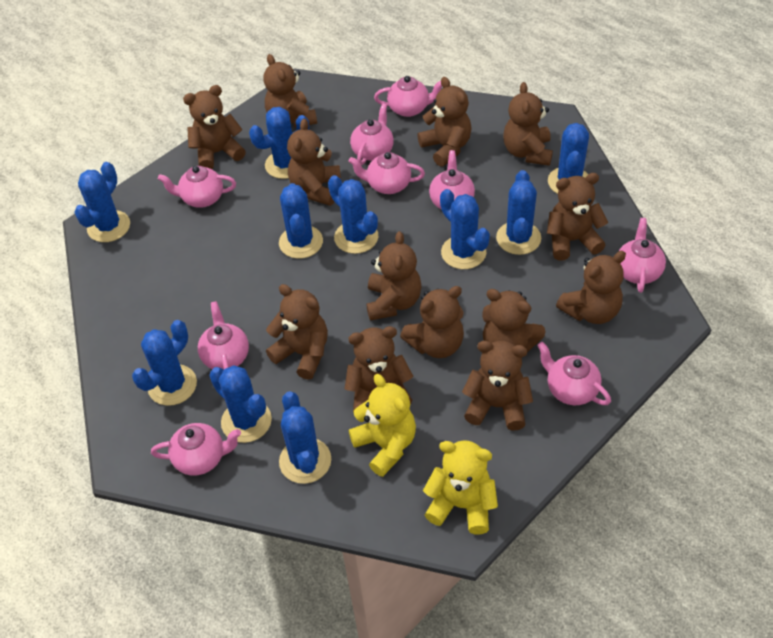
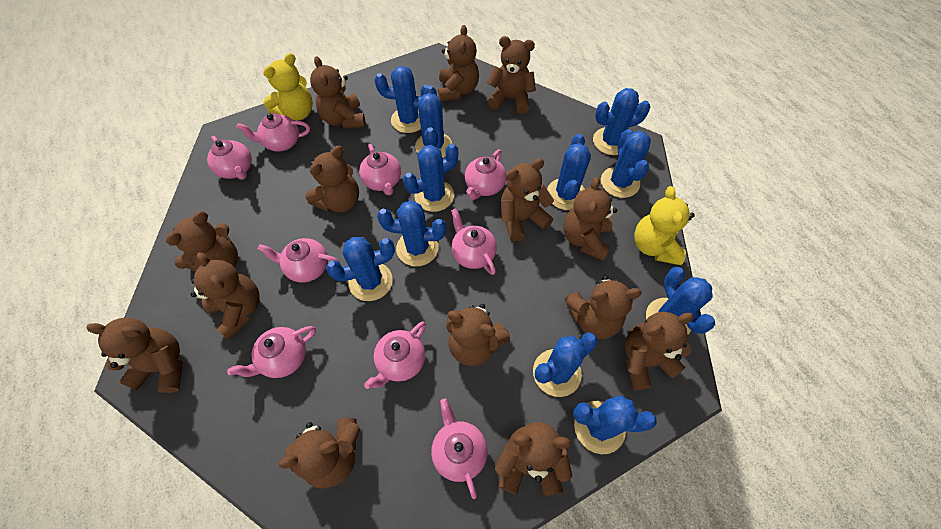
blue cactus: 10 -> 11
brown teddy bear: 13 -> 14

